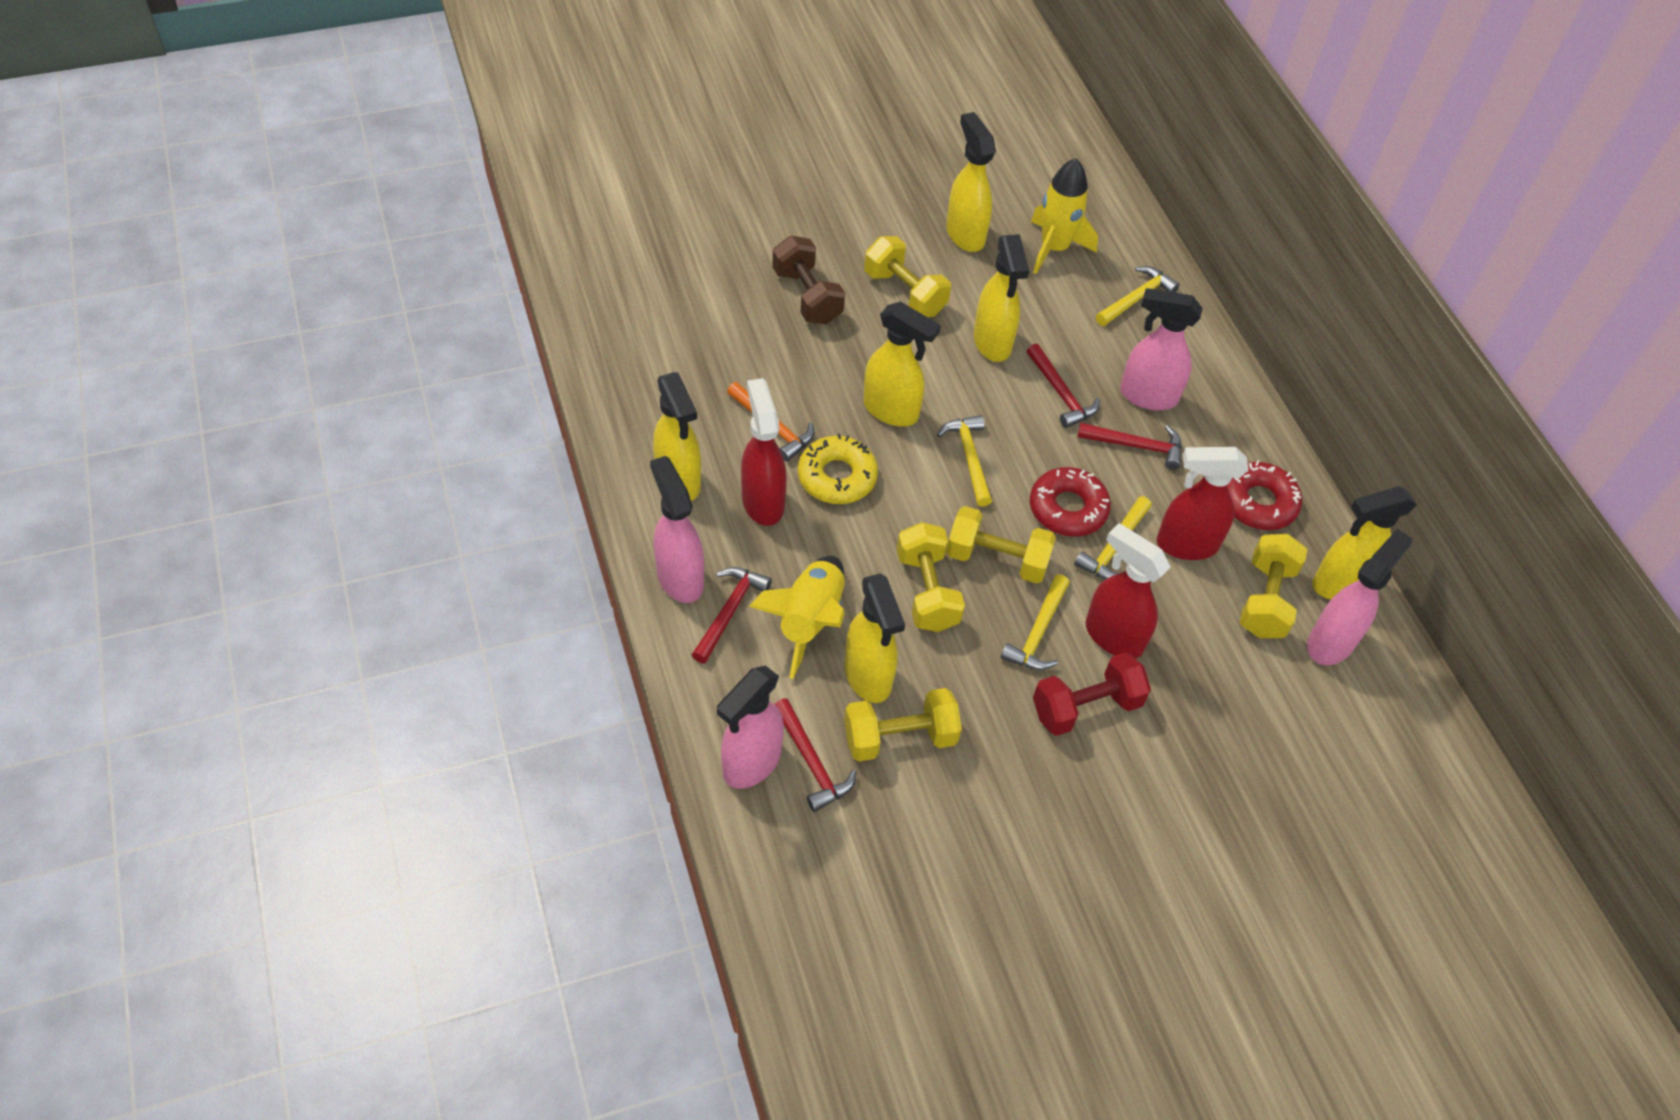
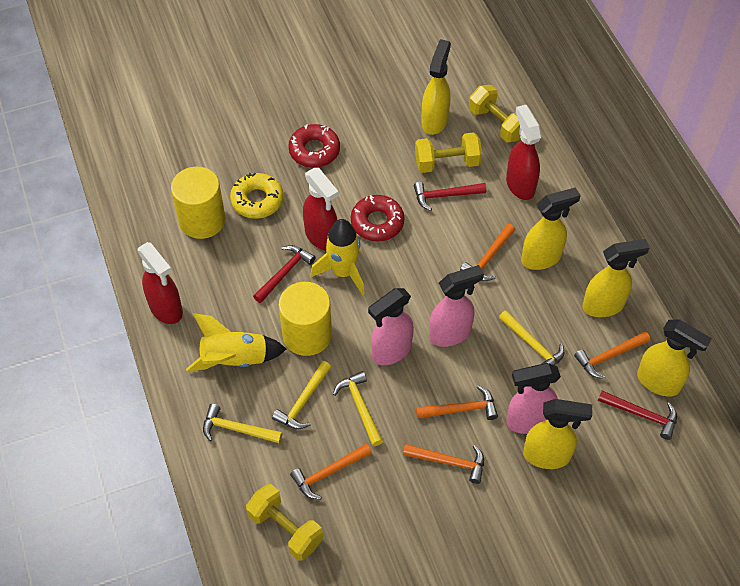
brown dumbbell: 1 -> 0
orange hammer: 1 -> 5
pink spray bottle: 4 -> 3
red dumbbell: 1 -> 0
red hammer: 4 -> 3
yellow cylinder: 0 -> 2
yellow dumbbell: 5 -> 3
yellow spray bottle: 6 -> 5

